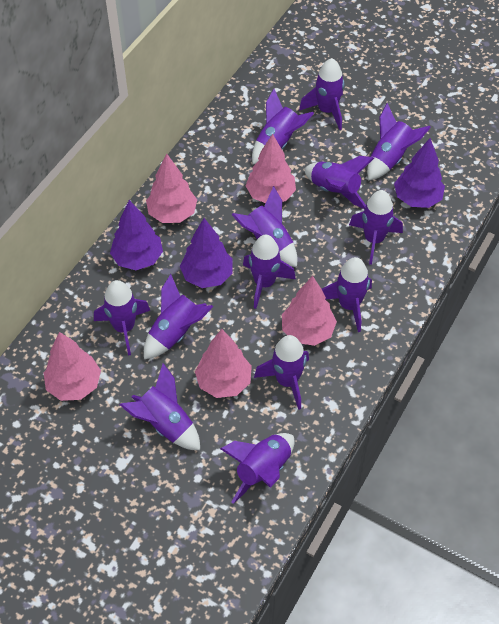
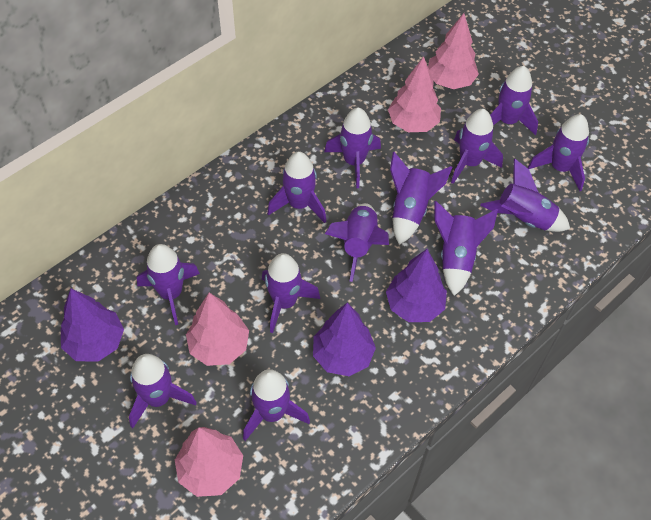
pink tree: 5 -> 4

